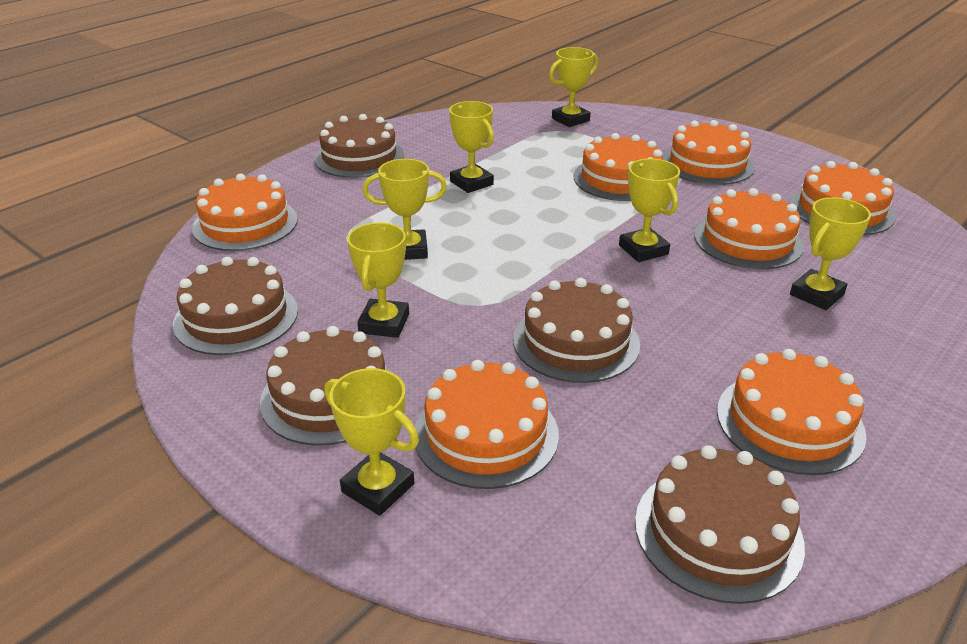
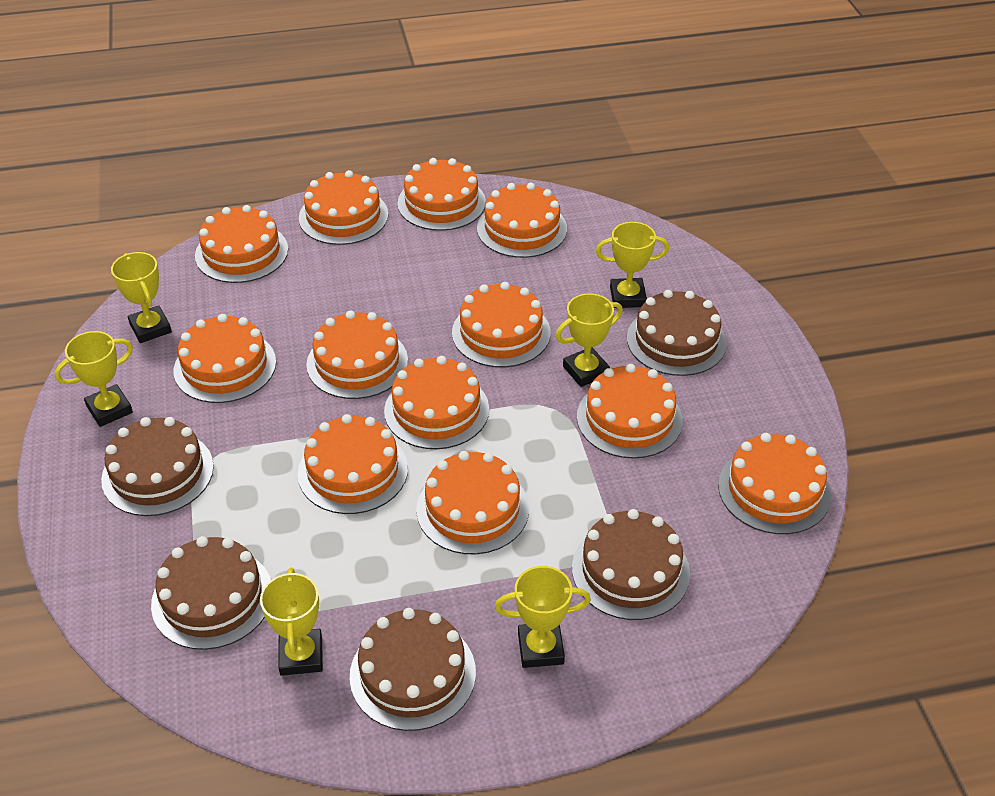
orange cake: 7 -> 12
yellow trophy: 7 -> 6

